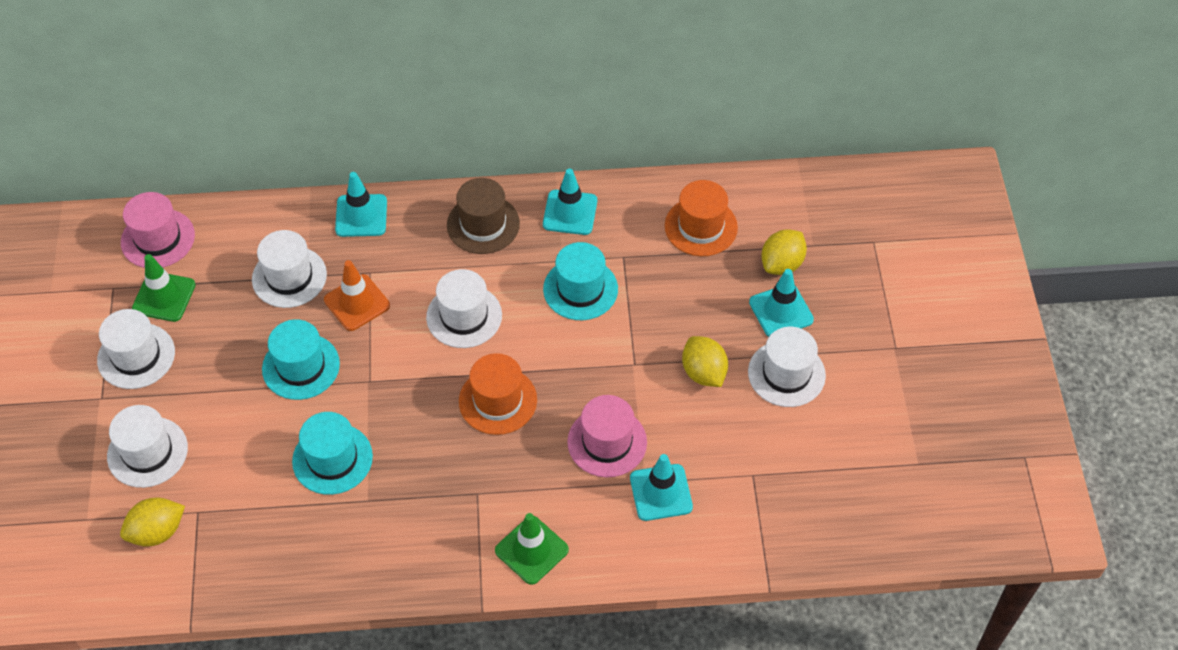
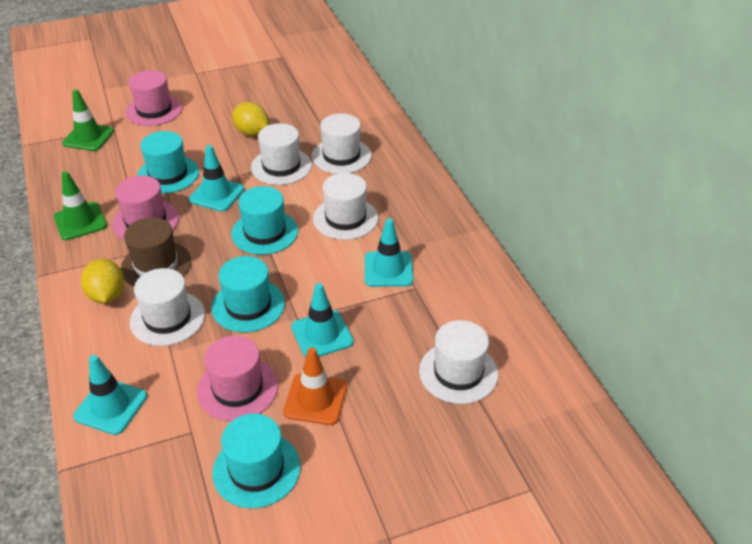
orange hat: 2 -> 0
pink hat: 2 -> 3
turquoise hat: 3 -> 4
yellow lemon: 3 -> 2

